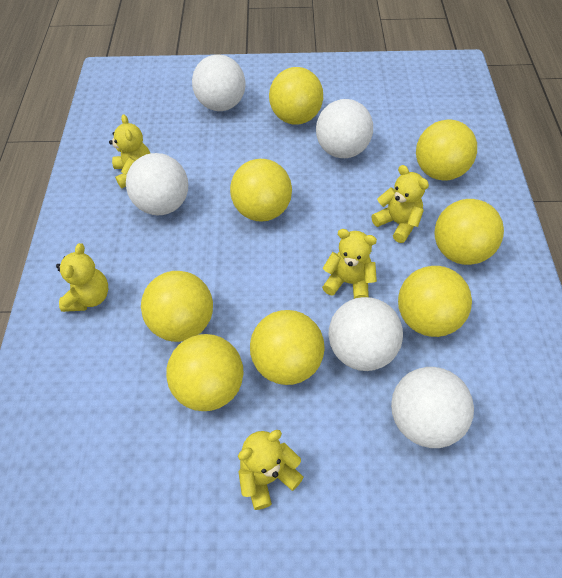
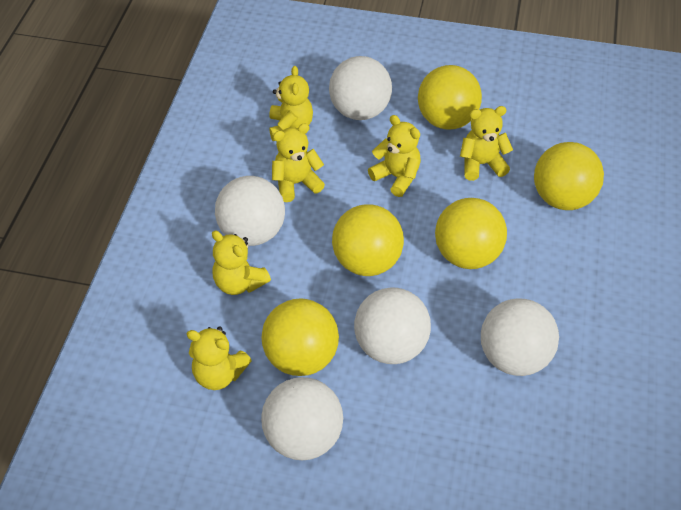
yellow ball: 8 -> 5
yellow teddy bear: 5 -> 6

